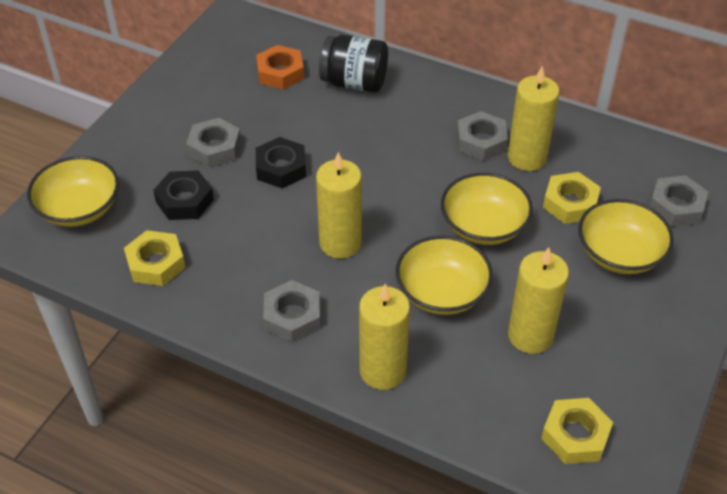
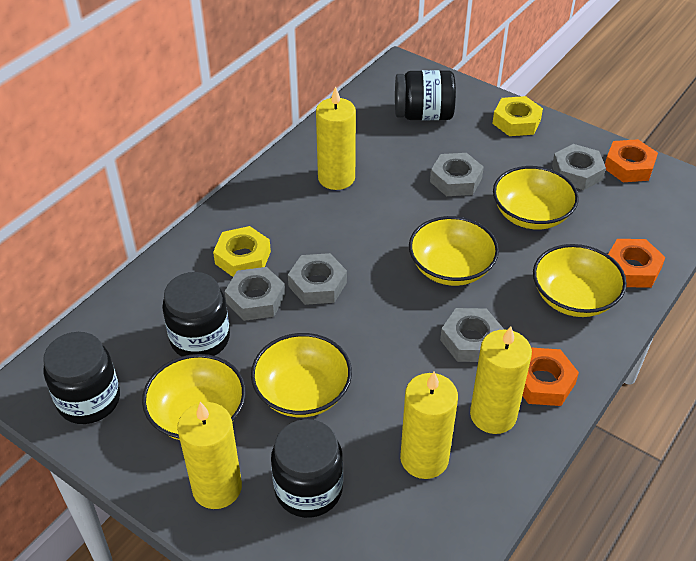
black jar: 1 -> 4
black nut: 2 -> 0
grey nut: 4 -> 5
orange nut: 1 -> 3
yellow bowl: 4 -> 5
yellow nut: 3 -> 2

